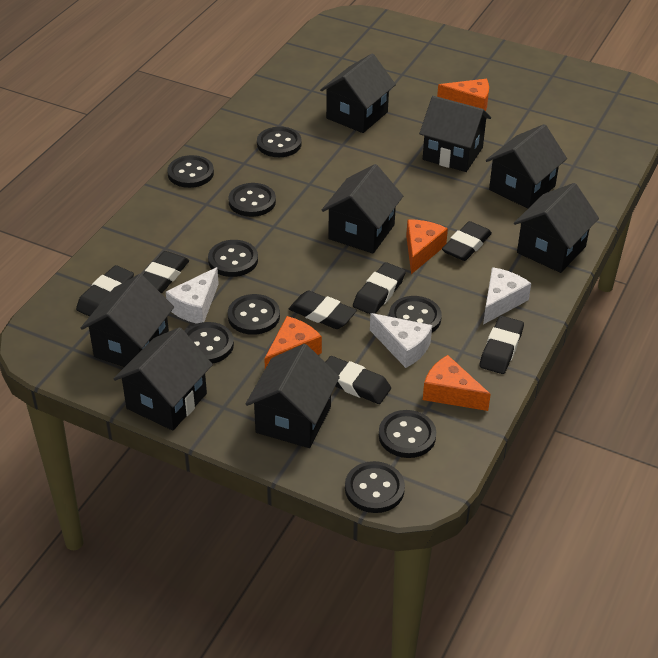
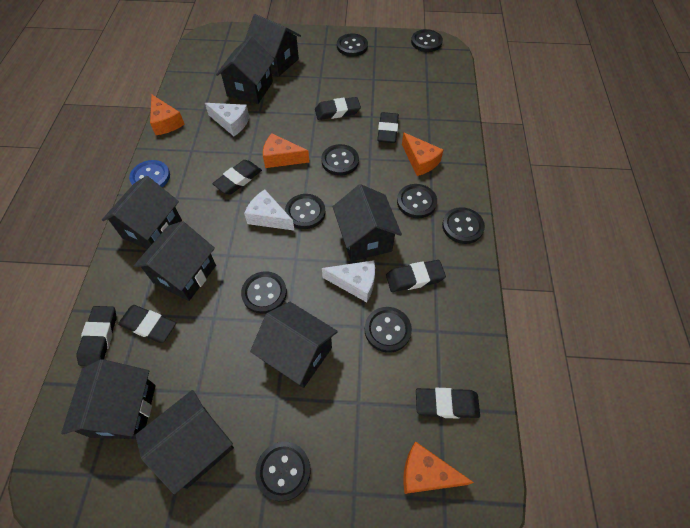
blue button: 0 -> 1

